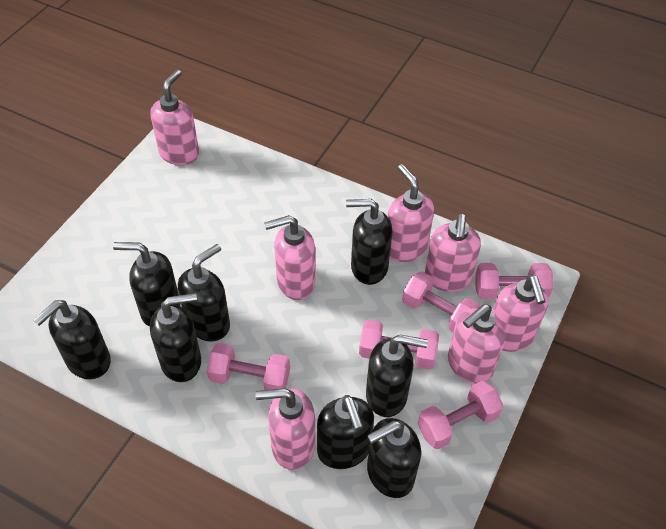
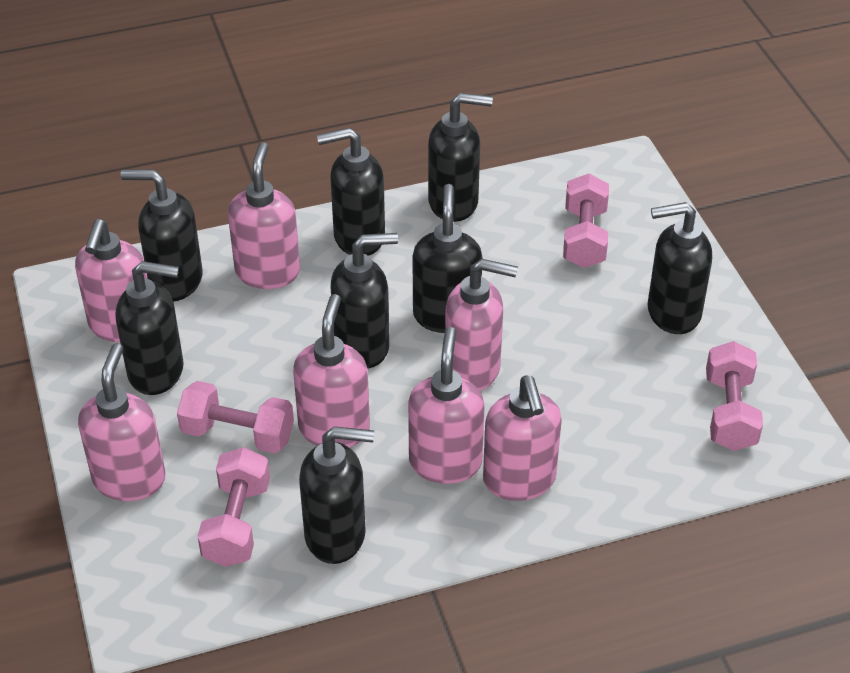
pink dumbbell: 5 -> 4

